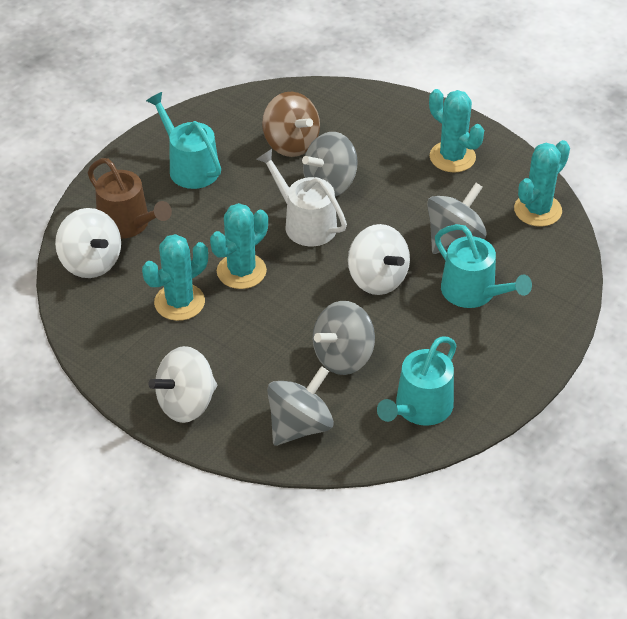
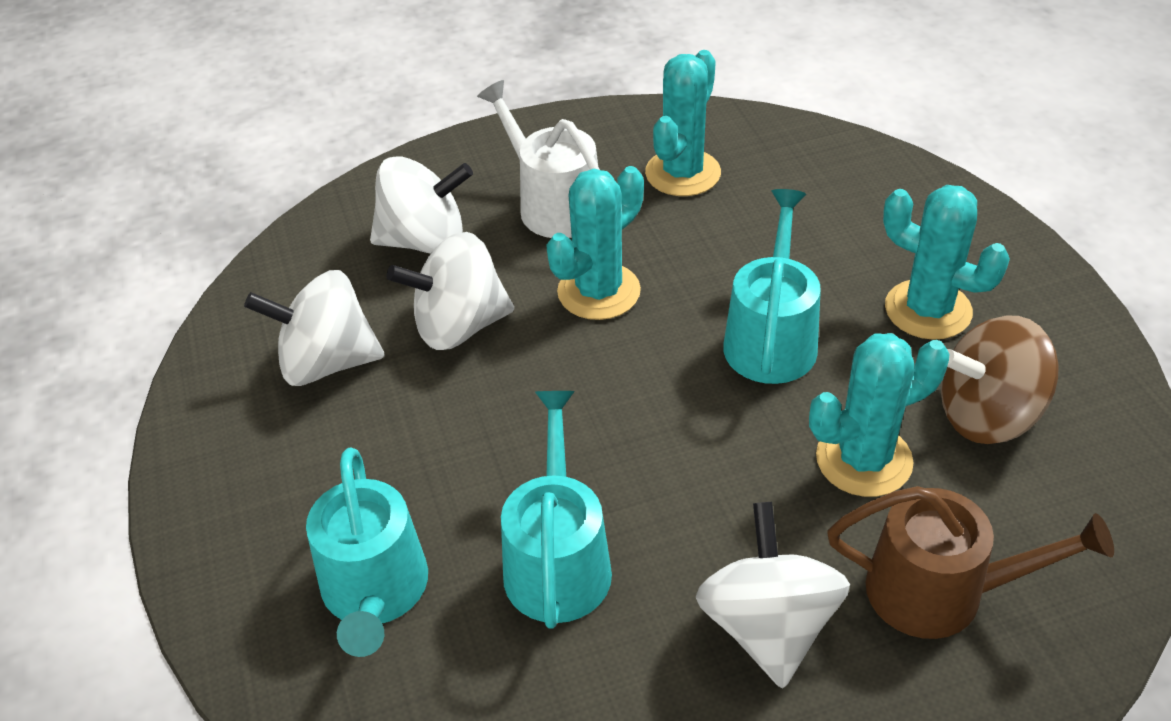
grey spinning top: 4 -> 0
white spinning top: 3 -> 4

